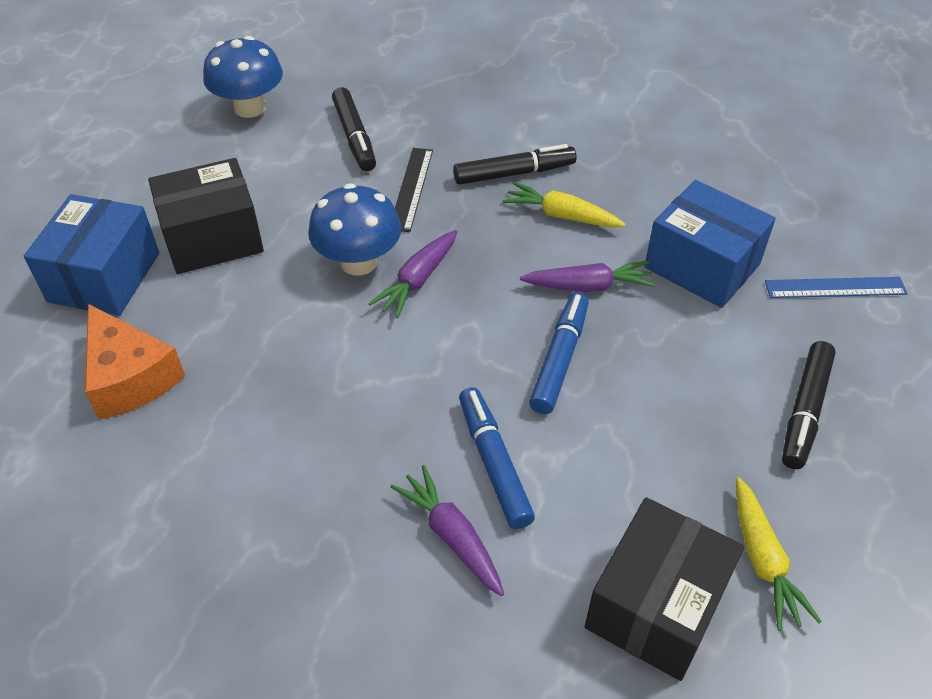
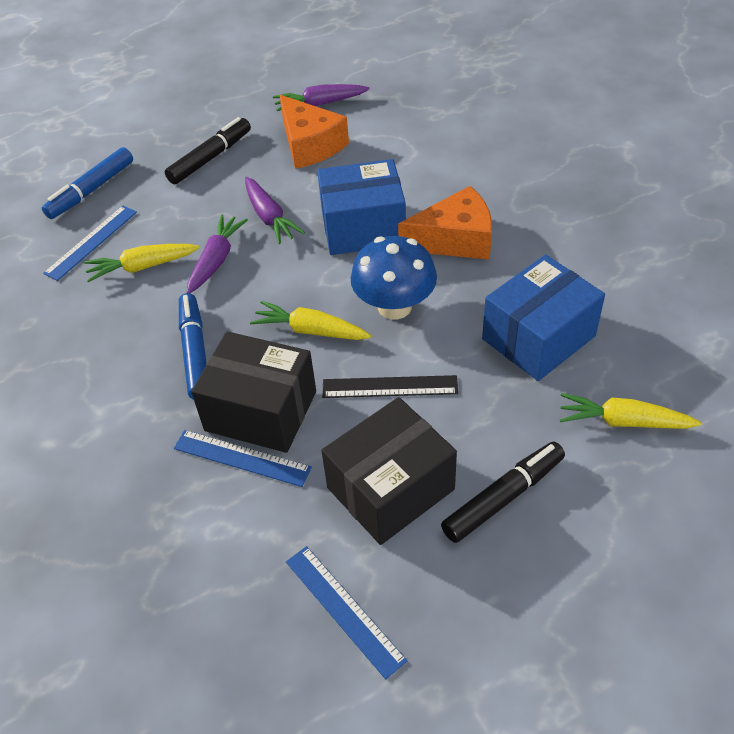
black marker: 3 -> 2
blue mushroom: 2 -> 1
blue ruler: 1 -> 3
orange cheese: 1 -> 2
yellow carrot: 2 -> 3

